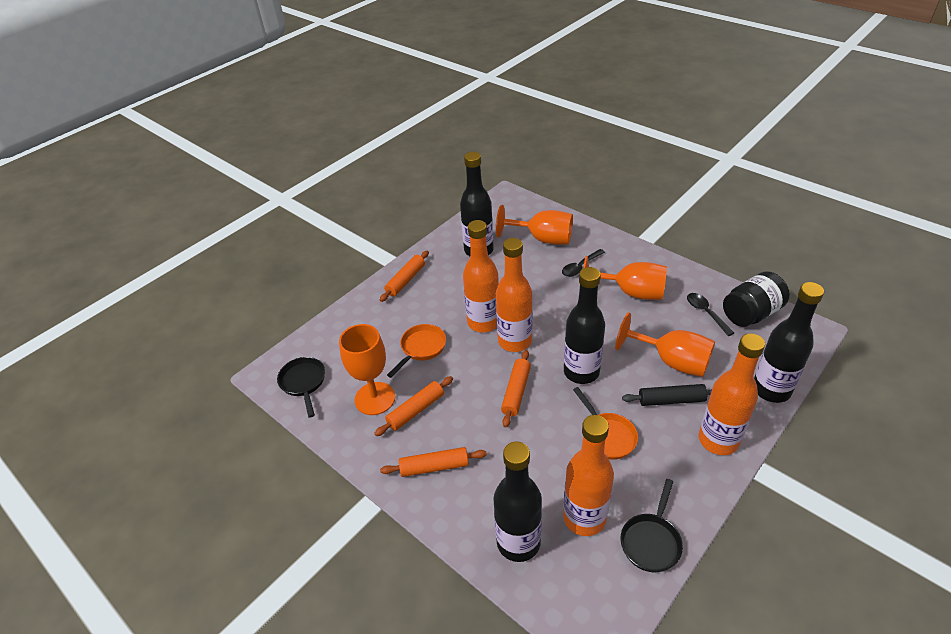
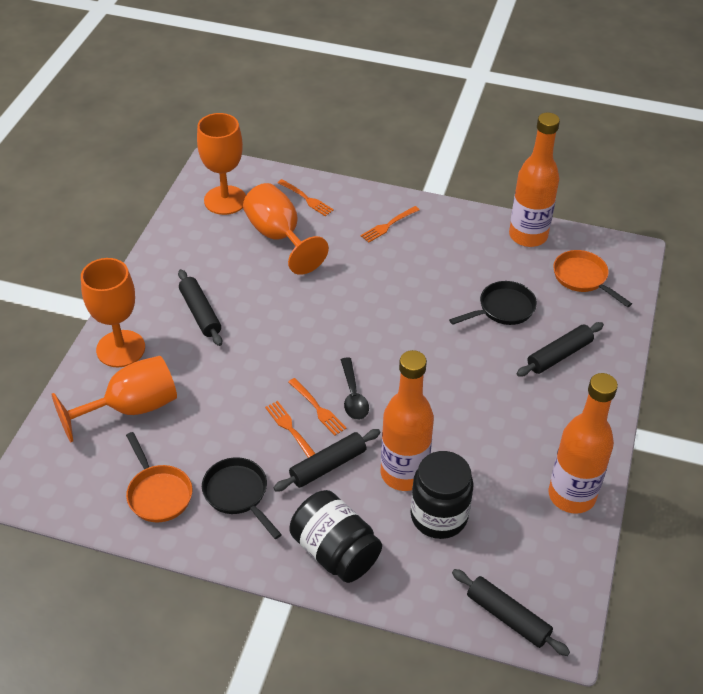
black bottle: 4 -> 0
black jar: 1 -> 2
black rolling pin: 1 -> 4
black spoon: 2 -> 1
orange bottle: 4 -> 3
orange fork: 0 -> 4
orange rolling pin: 4 -> 0

